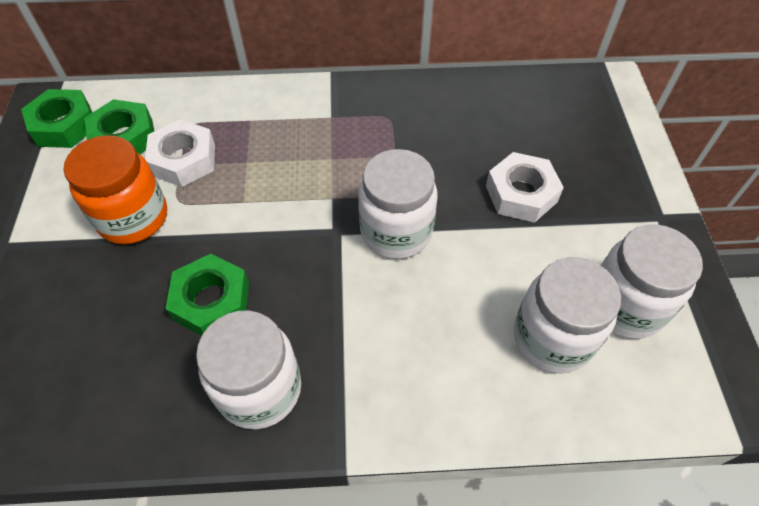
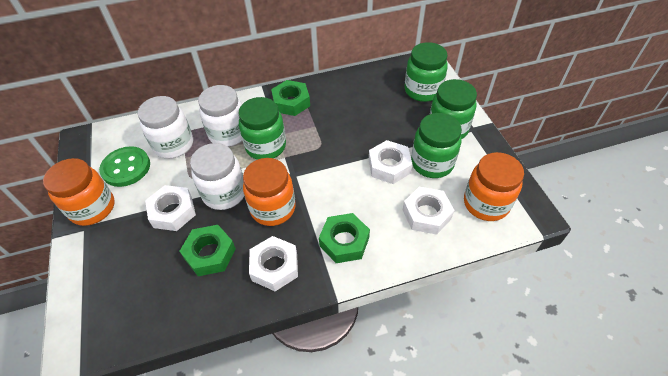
green button: 0 -> 1
green jar: 0 -> 4
orange jar: 1 -> 3
white jar: 4 -> 3
white nut: 2 -> 4

